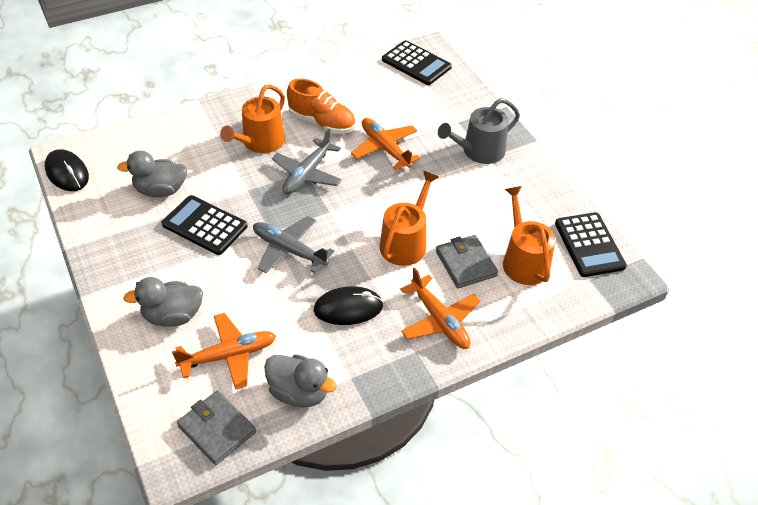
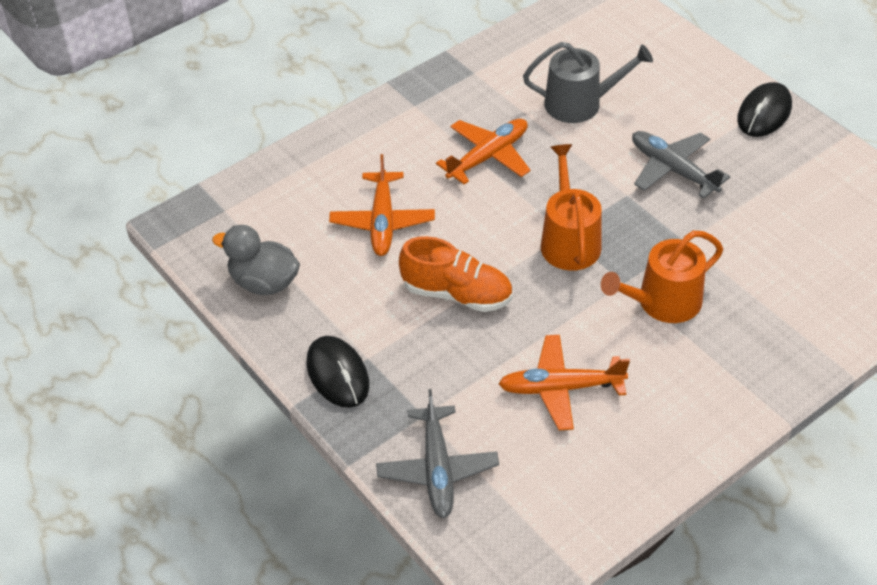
black calculator: 3 -> 0
grey duck: 3 -> 1
grey wallet: 2 -> 0
orange watering can: 3 -> 2

